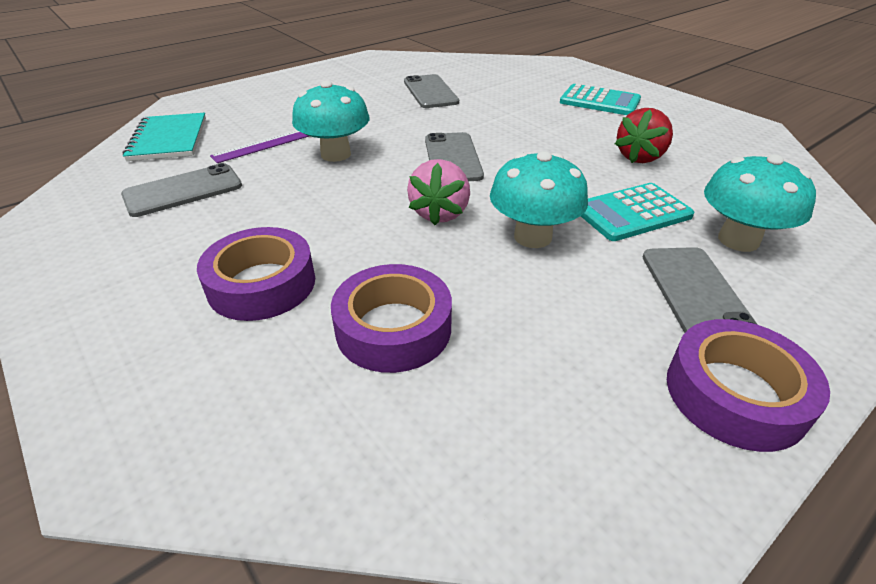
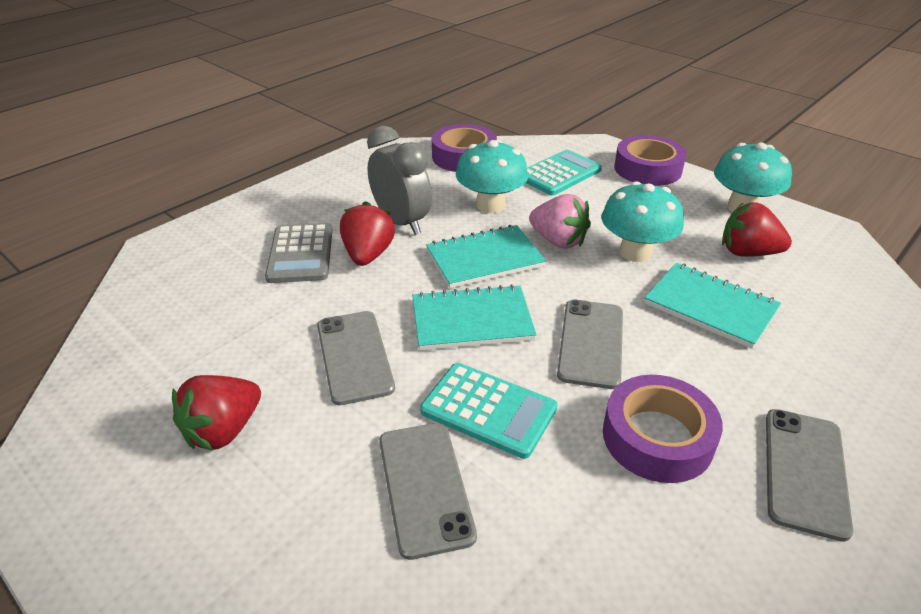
grey calculator: 0 -> 1
grey clock: 0 -> 1
purple ruler: 1 -> 0
red strawberry: 1 -> 3
turquoise notebook: 1 -> 3

